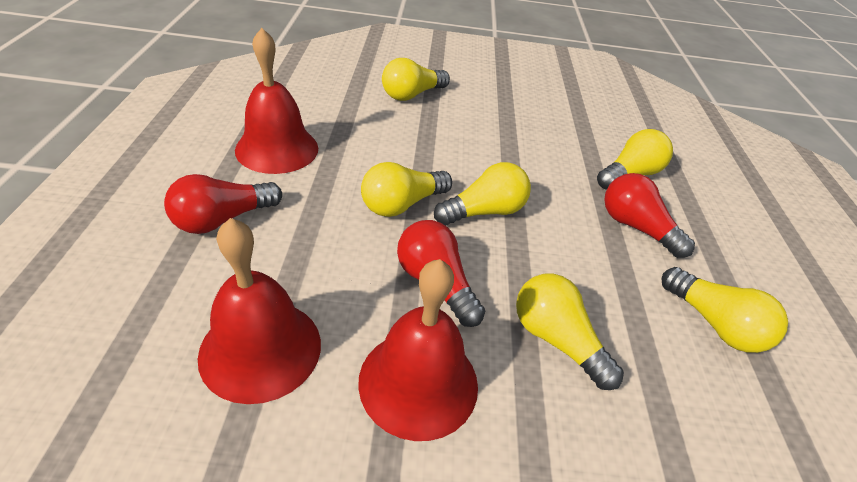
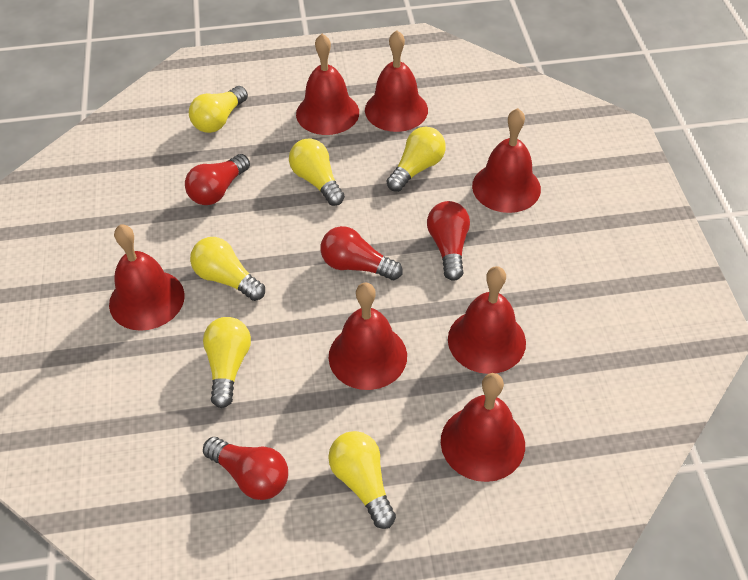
red bell: 3 -> 7
red light bulb: 3 -> 4

